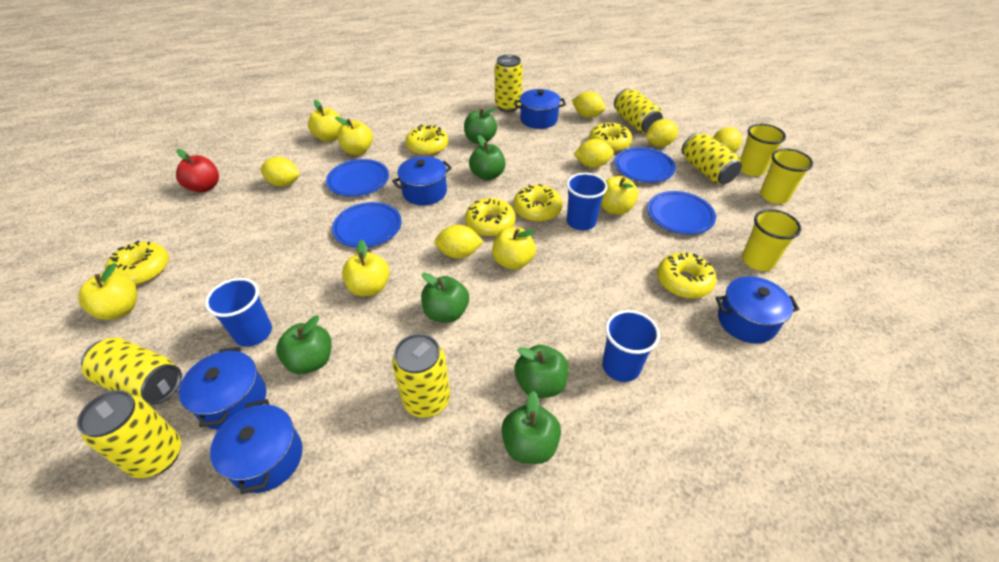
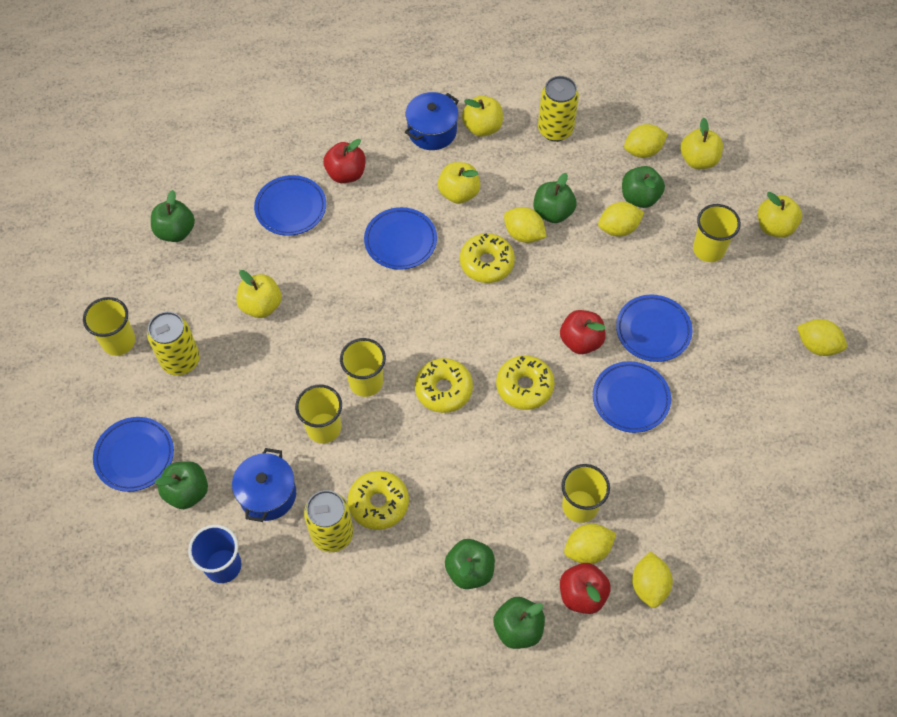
blue cup: 3 -> 1
blue plate: 4 -> 5
blue pot: 5 -> 2
red apple: 1 -> 3
yellow apple: 6 -> 5
yellow can: 6 -> 3
yellow cup: 3 -> 5
yellow donut: 6 -> 4

